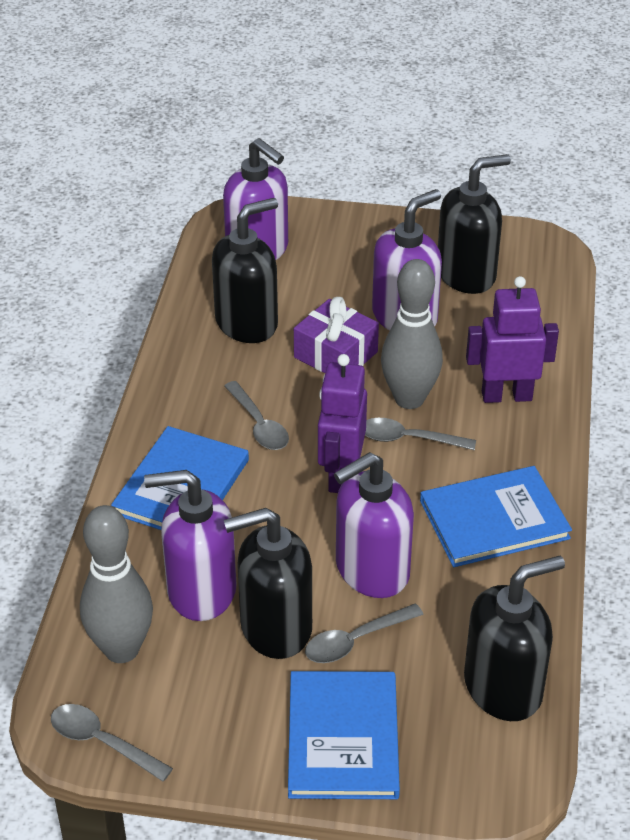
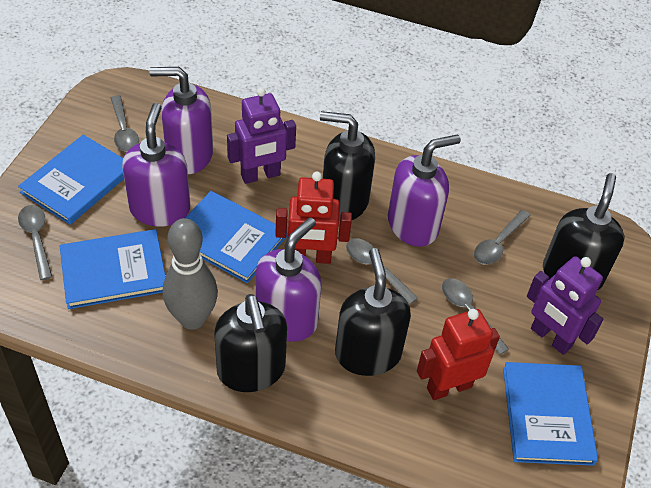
blue book: 3 -> 4
grey bowling pin: 2 -> 1
grey spoon: 4 -> 5
purple gift: 1 -> 0
red robot: 0 -> 2

